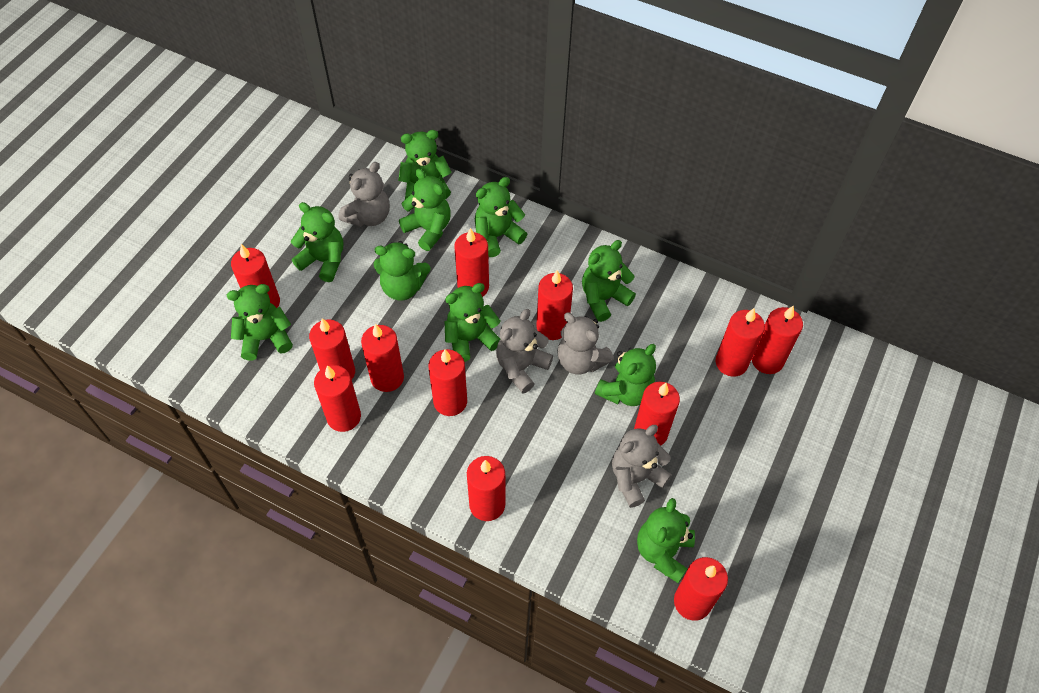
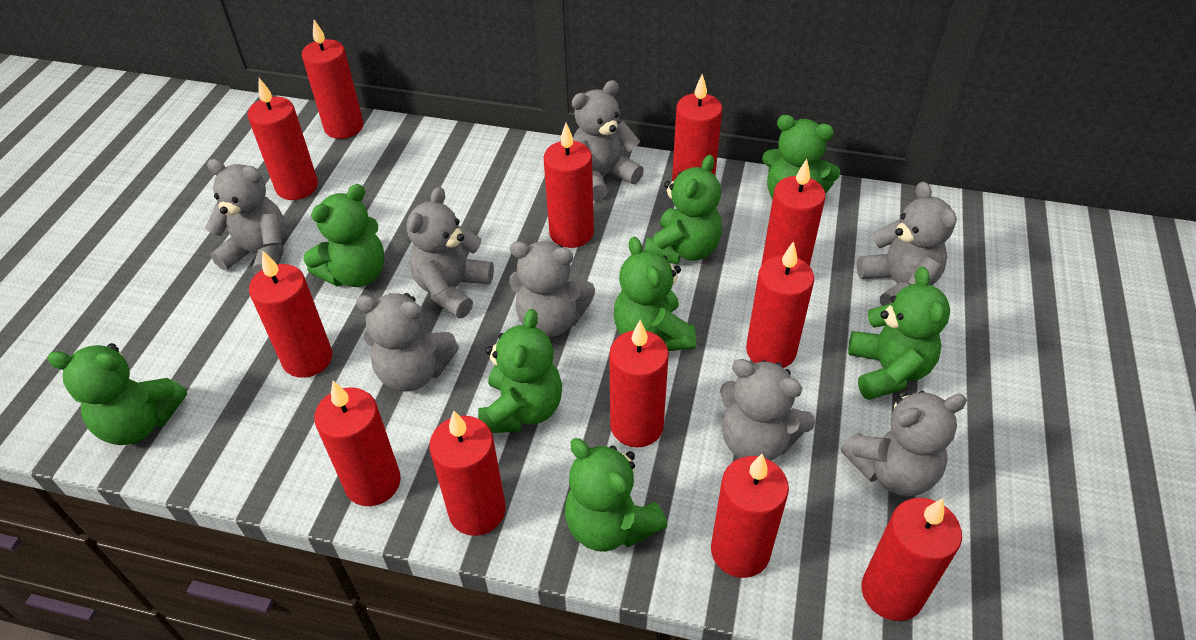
green teddy bear: 10 -> 8
grey teddy bear: 4 -> 8

